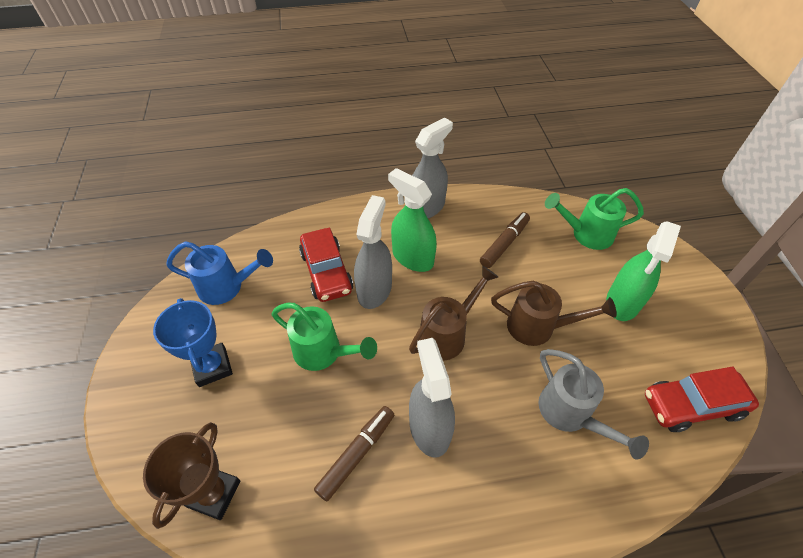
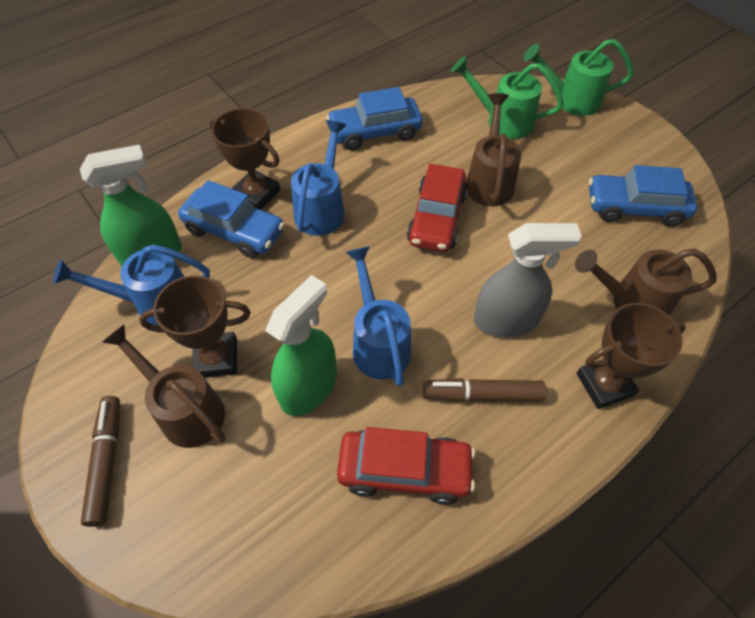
blue car: 0 -> 3
blue trophy: 1 -> 0
blue watering can: 1 -> 3
brown trophy: 1 -> 3
brown watering can: 2 -> 3
grey spray bottle: 3 -> 1
grey watering can: 1 -> 0

